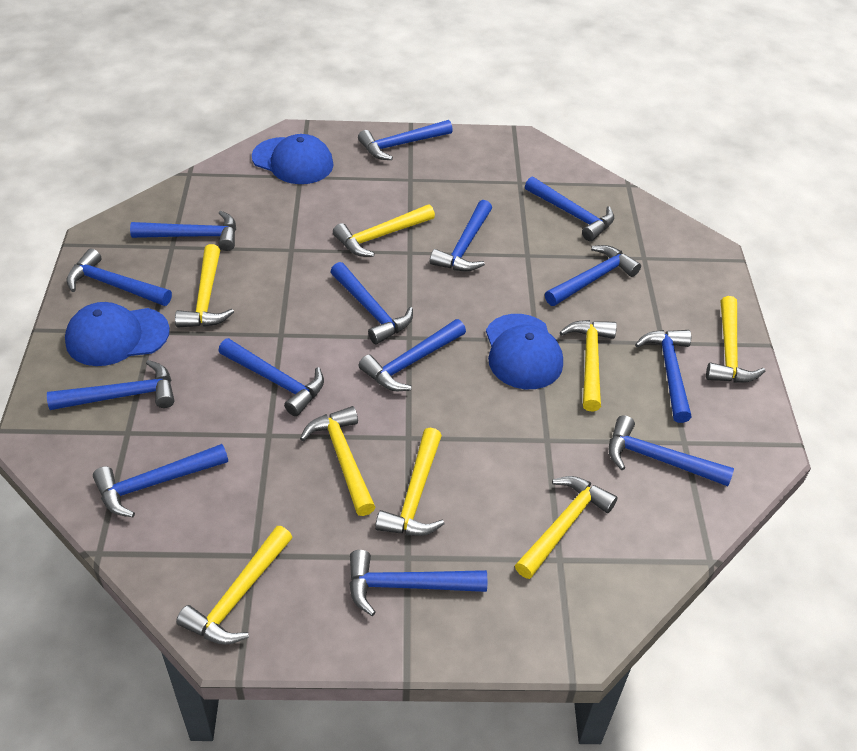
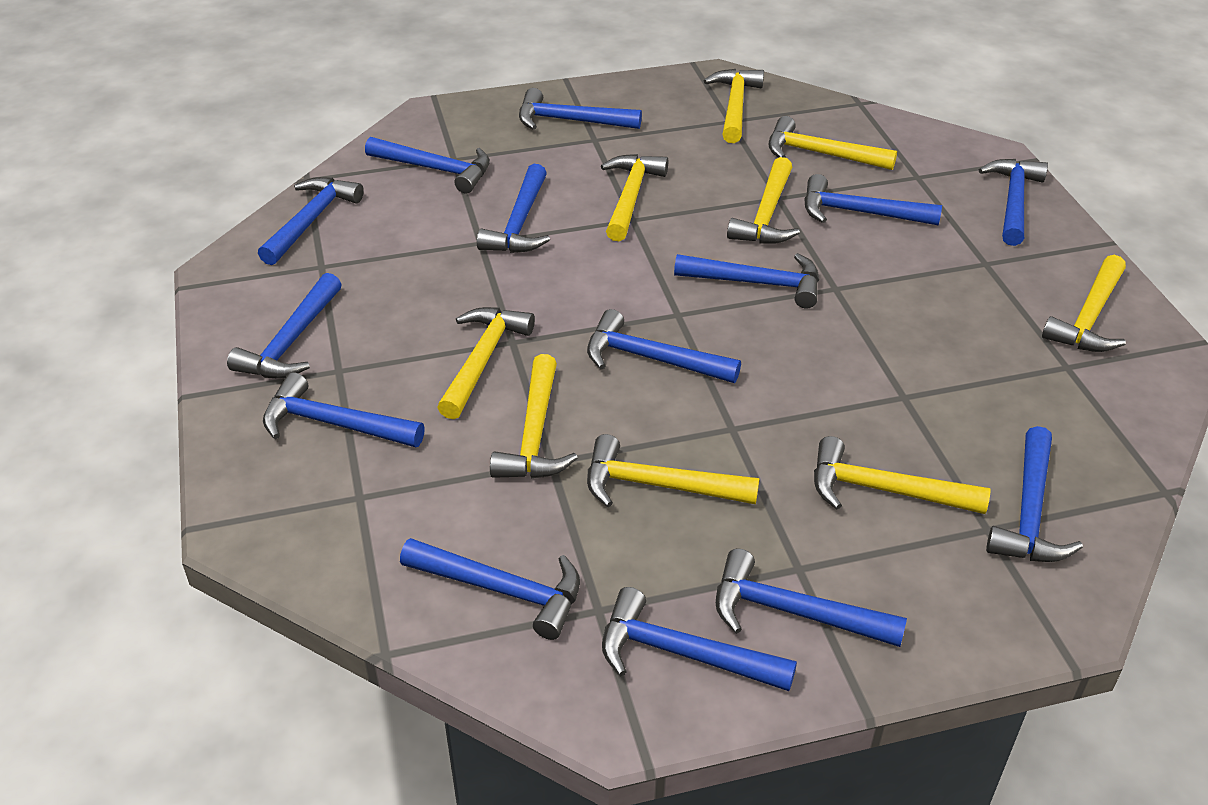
blue cap: 3 -> 0
yellow hammer: 8 -> 9

